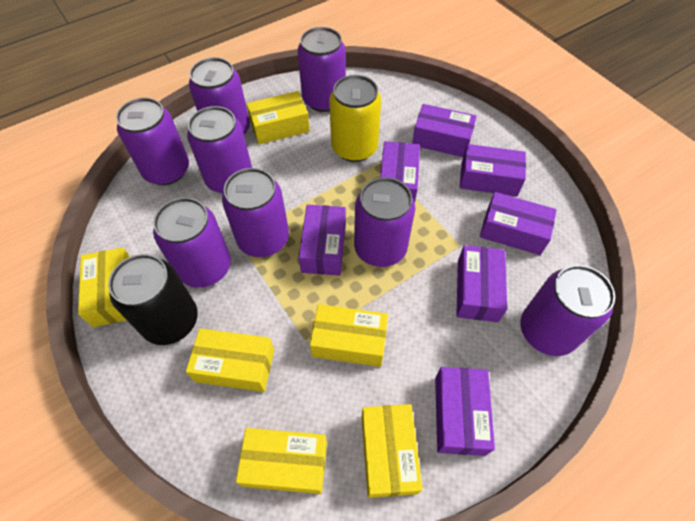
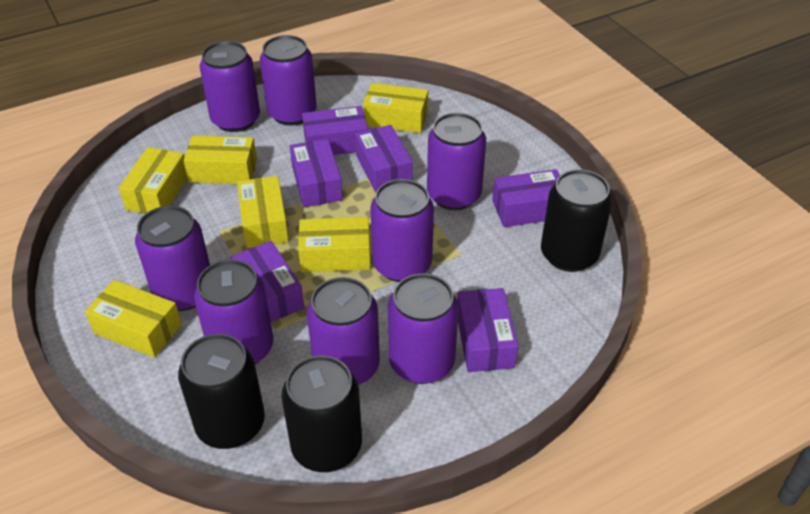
black can: 1 -> 3
purple box: 7 -> 6
yellow can: 1 -> 0

